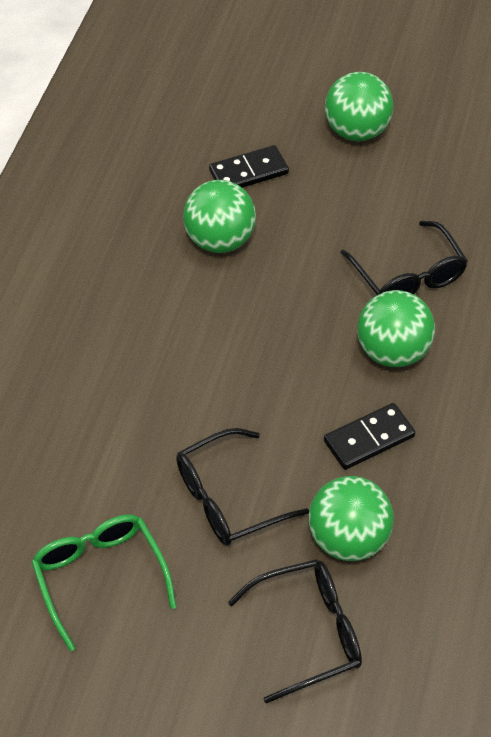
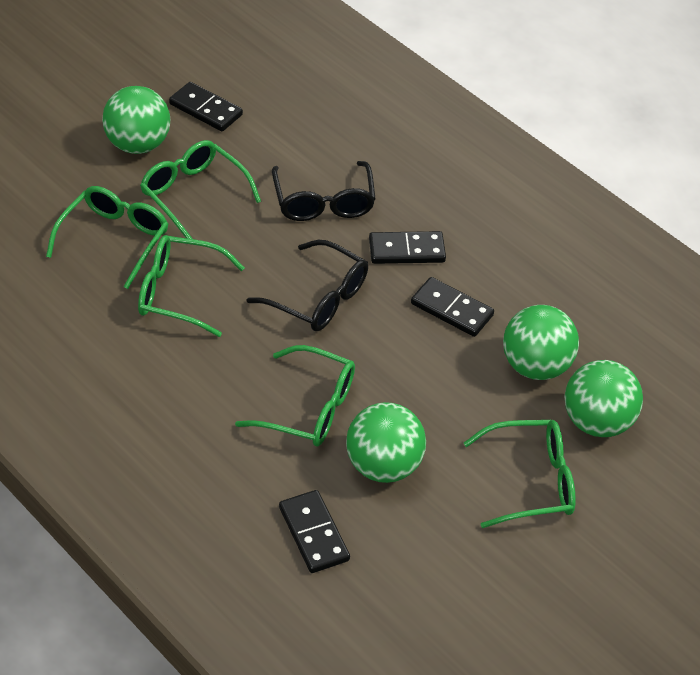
black domino: 2 -> 4
black glasses: 3 -> 2
green glasses: 1 -> 5

